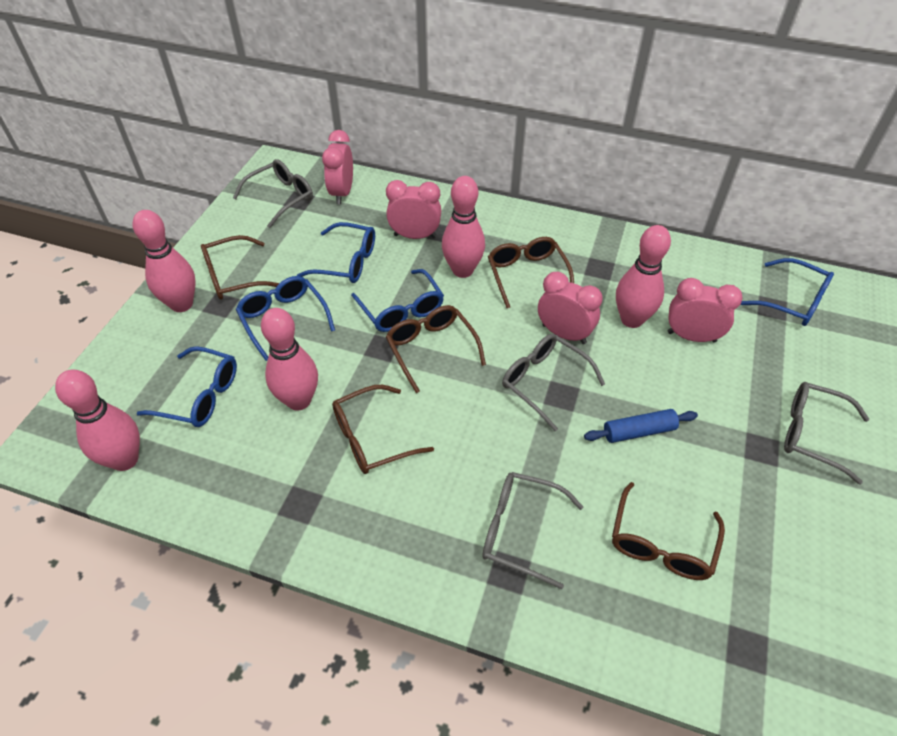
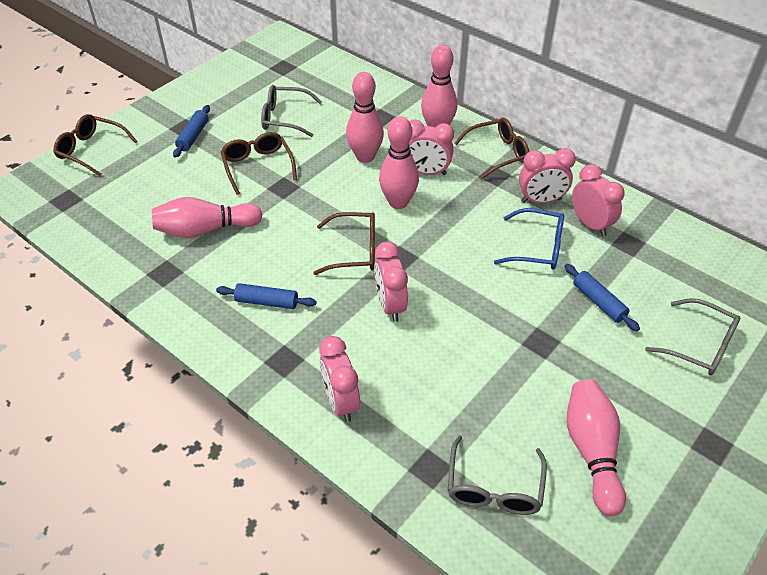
blue glasses: 5 -> 1
blue rolling pin: 1 -> 3
brown glasses: 5 -> 4
grey glasses: 4 -> 3
pink clock: 4 -> 5

